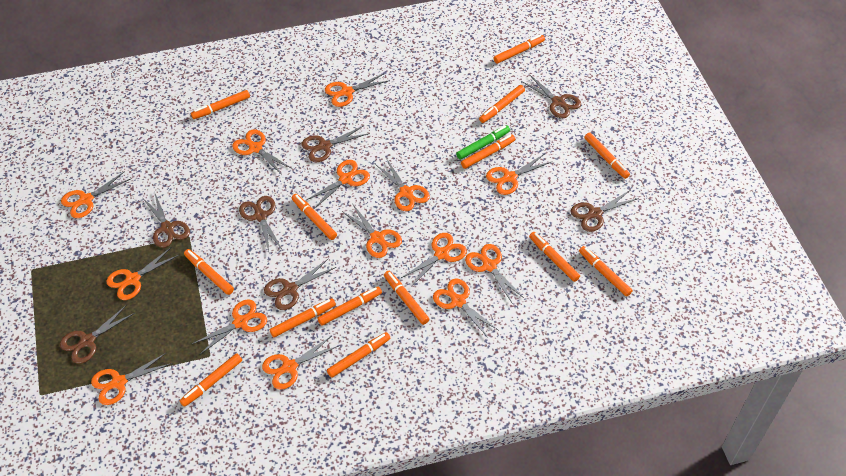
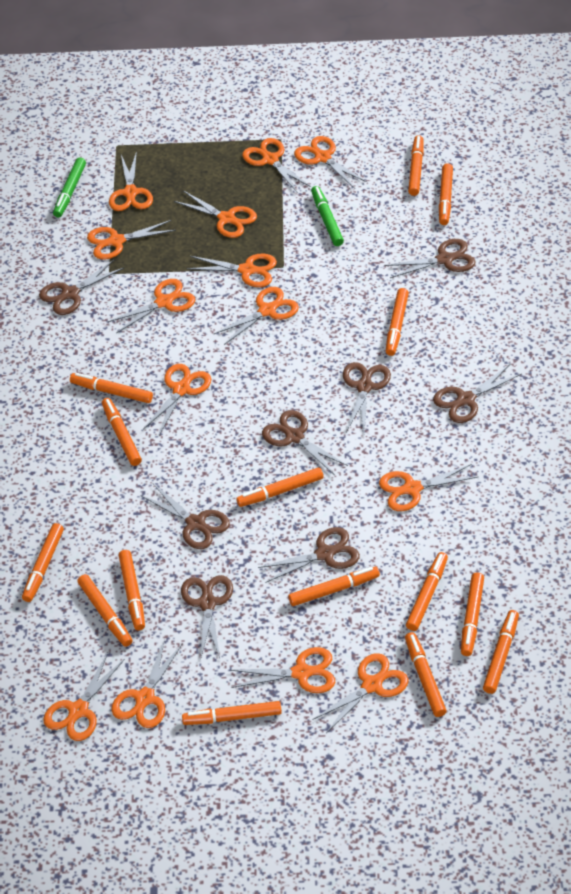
brown scissors: 7 -> 8
green marker: 1 -> 2
orange marker: 14 -> 15

